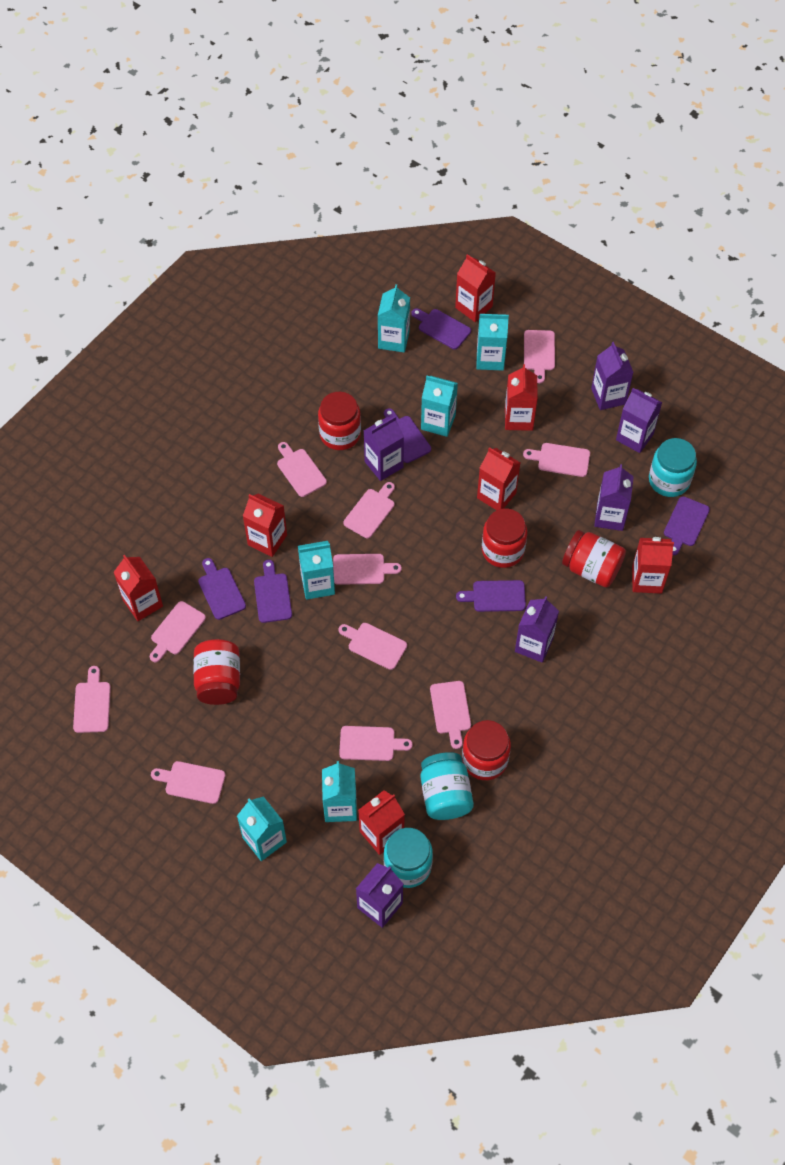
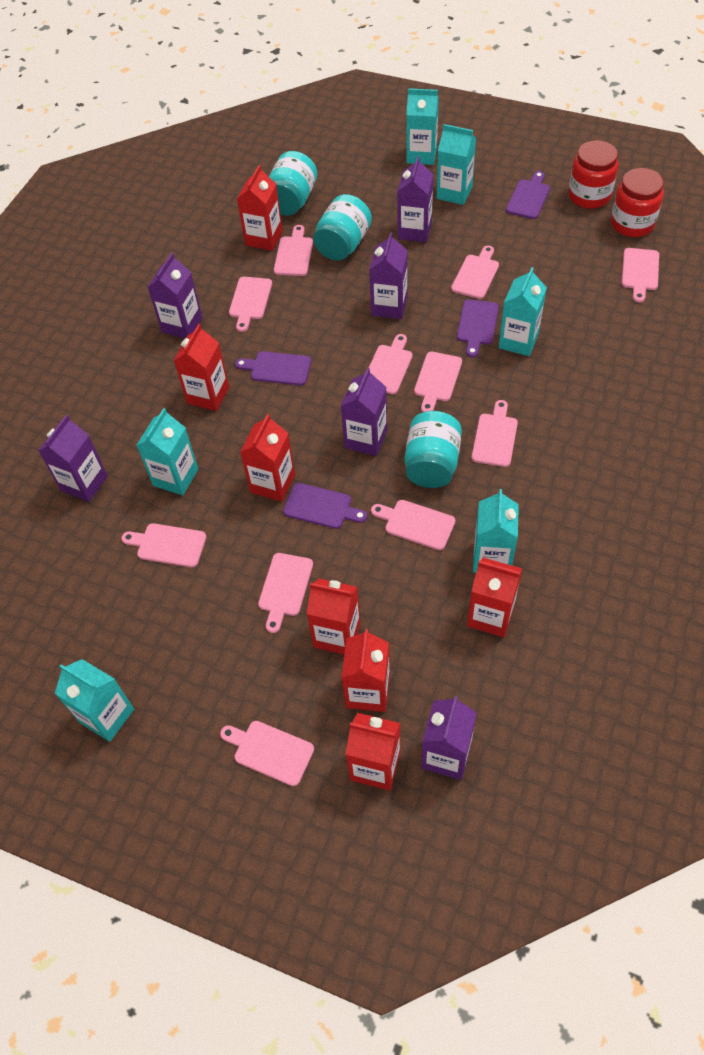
purple cutting board: 6 -> 4
red jar: 5 -> 2

